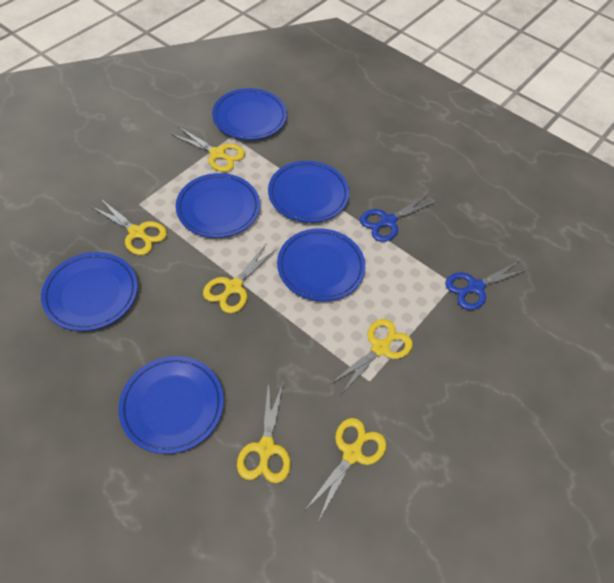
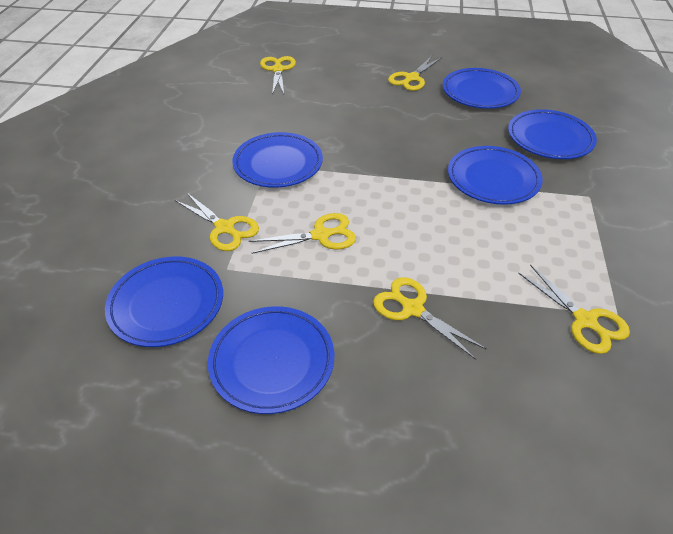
blue scissors: 2 -> 0

